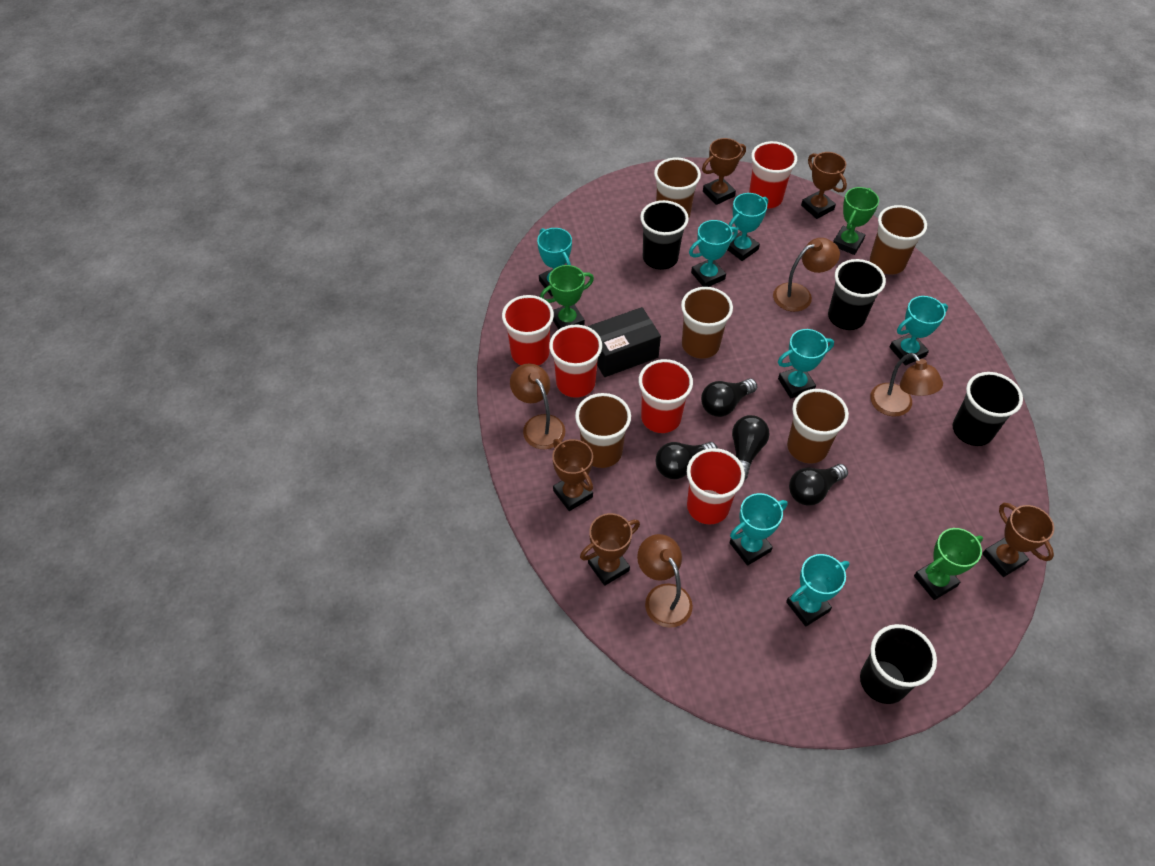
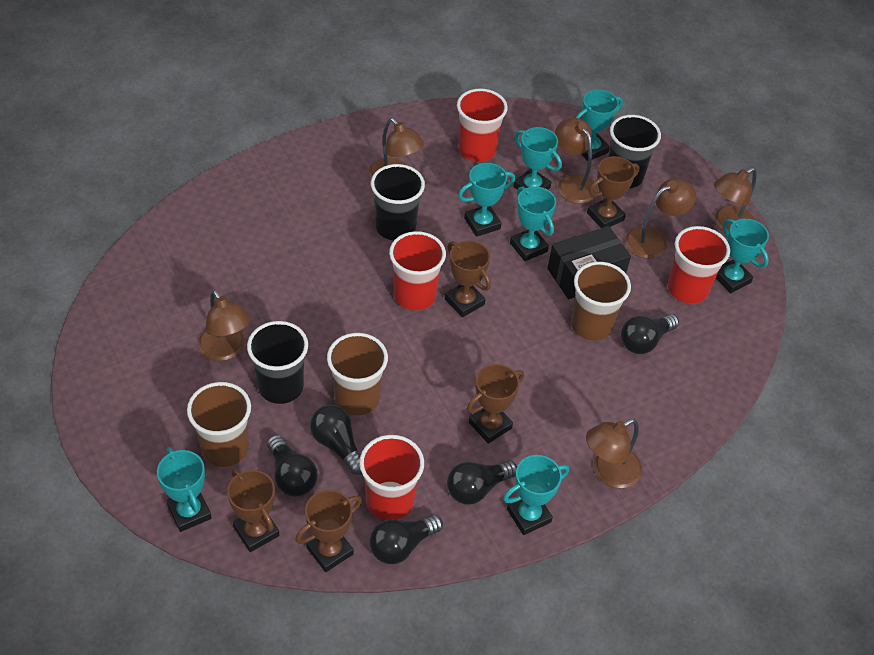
black cup: 4 -> 3
black light bulb: 4 -> 5
brown cup: 5 -> 3
brown lamp: 4 -> 6
green trophy: 3 -> 0
red cup: 5 -> 4

